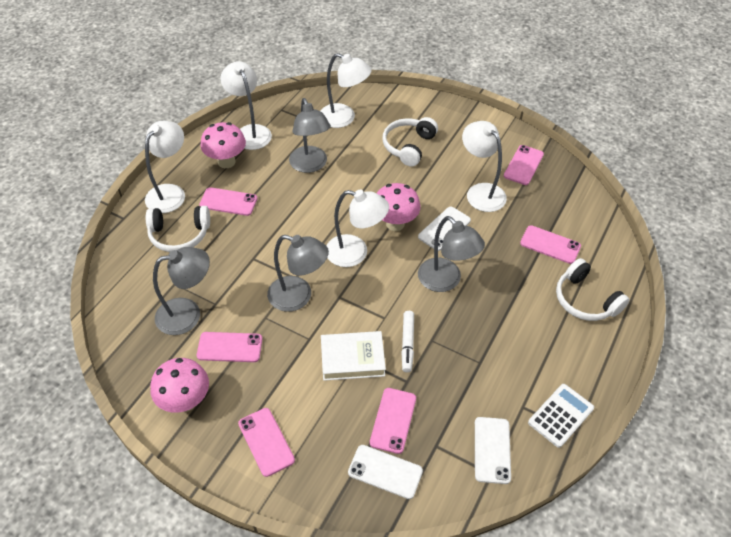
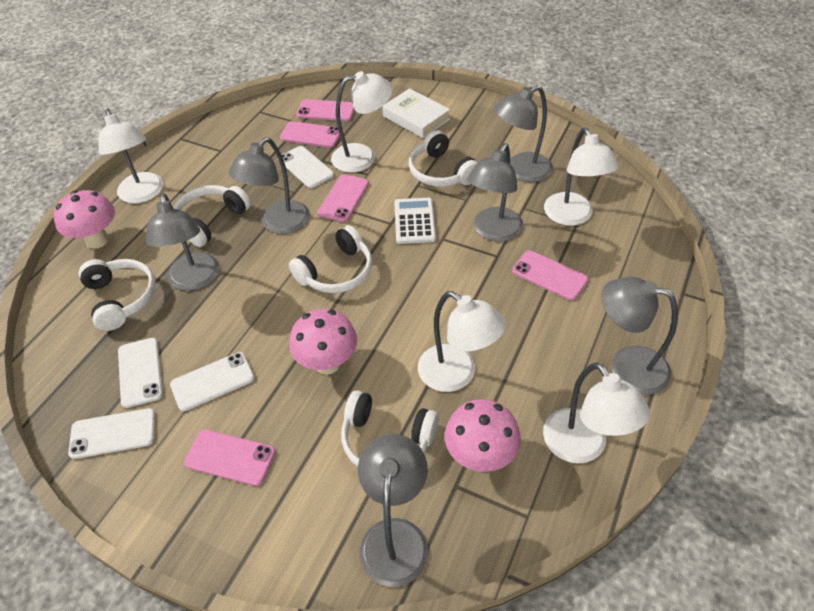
grey lamp: 4 -> 6
pink phone: 6 -> 5
white headphones: 3 -> 5
white marker: 1 -> 0
white phone: 3 -> 4

